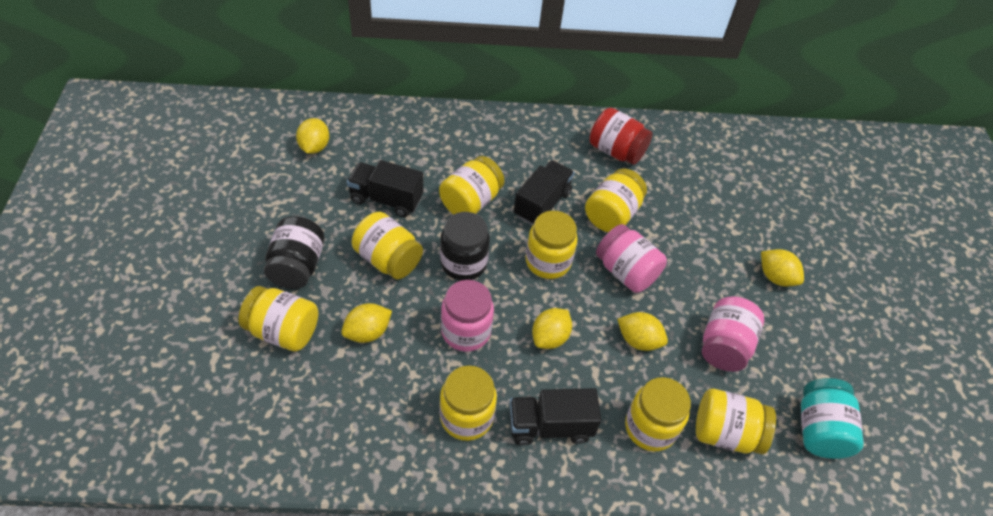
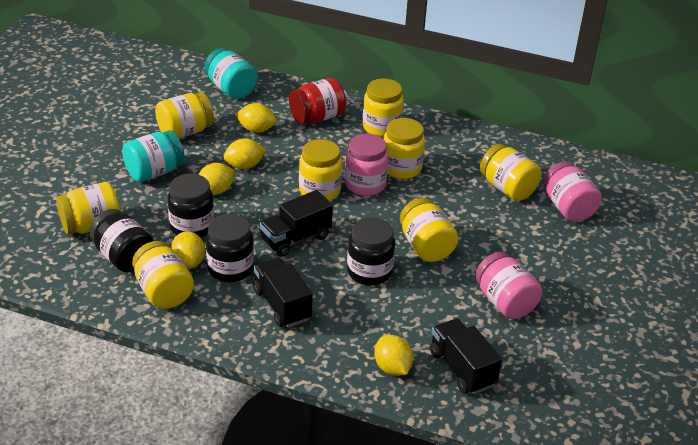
black jar: 2 -> 4
turquoise jar: 1 -> 2

